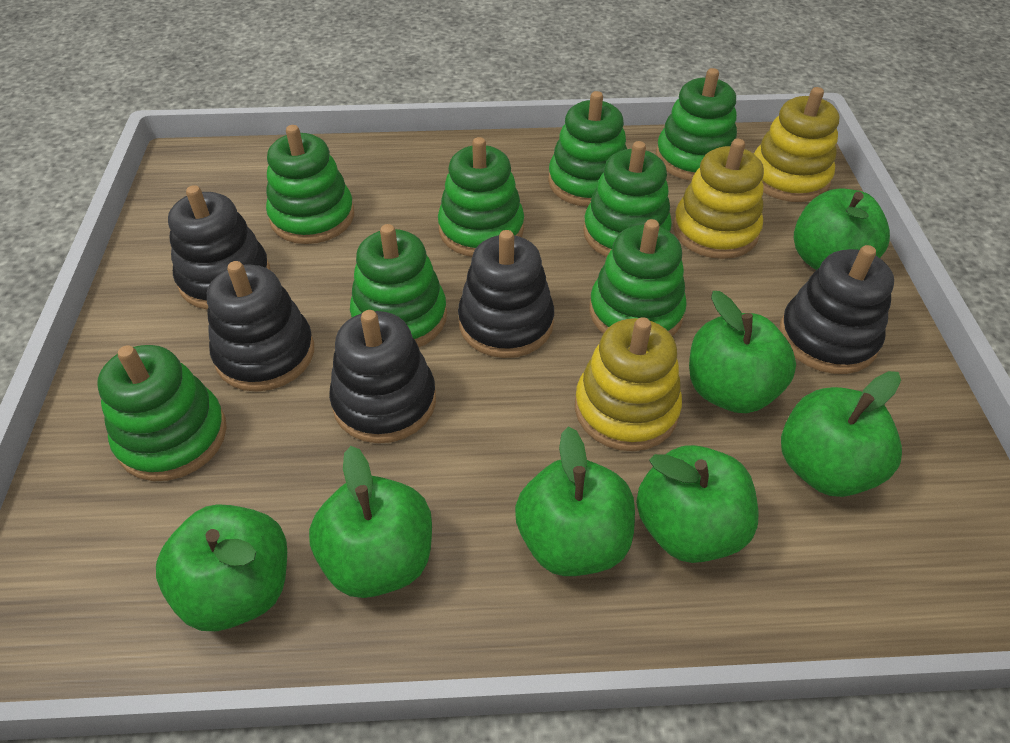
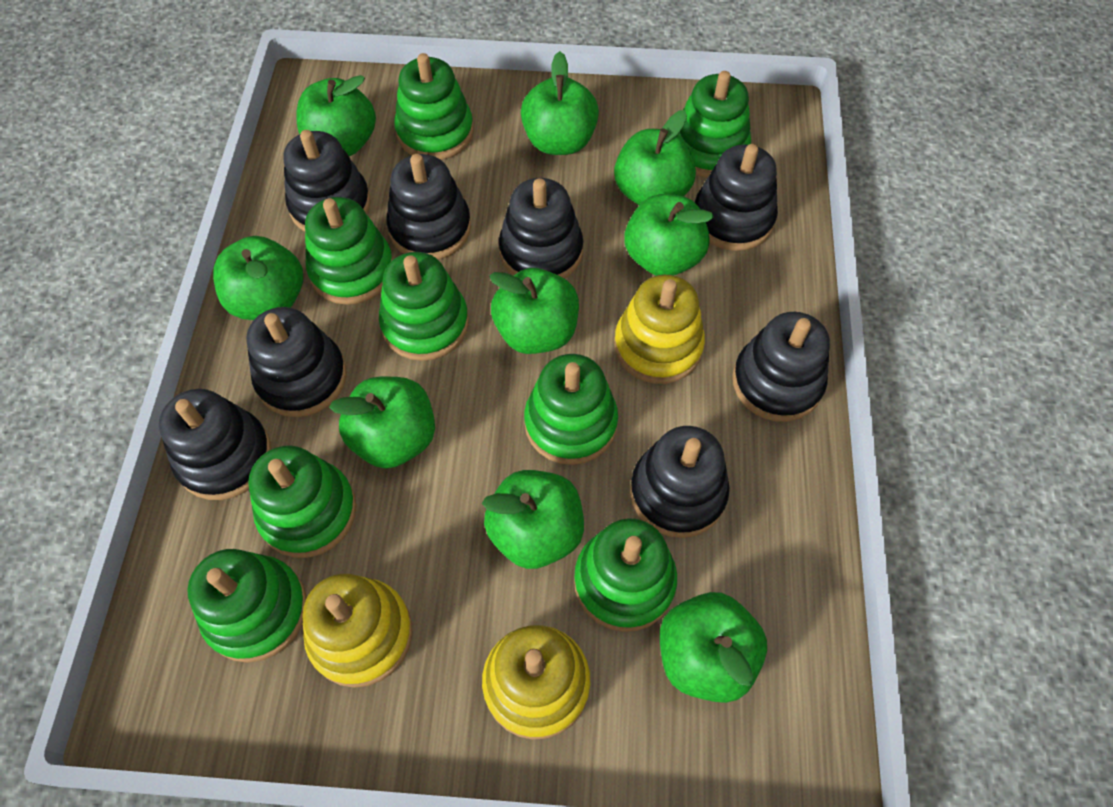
black stacking toy: 5 -> 8
green apple: 7 -> 9

